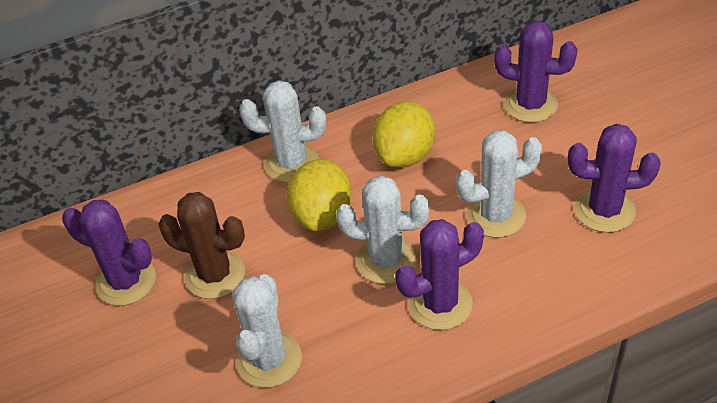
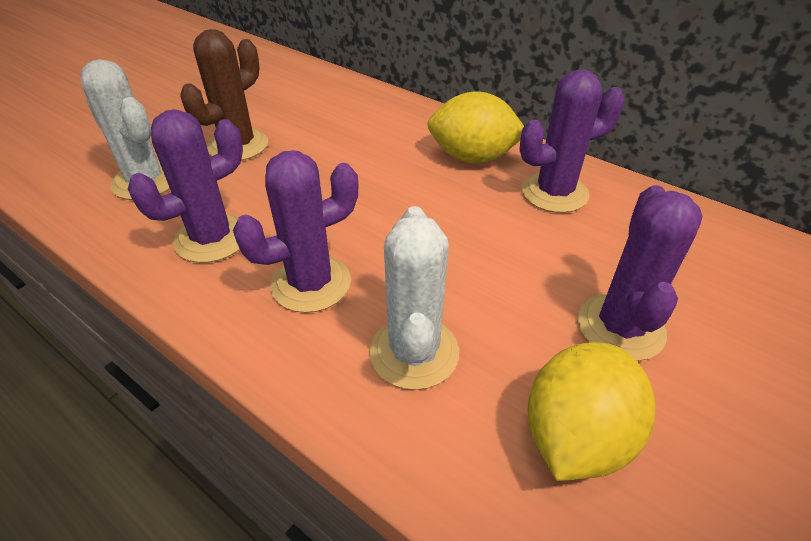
white cactus: 4 -> 2

